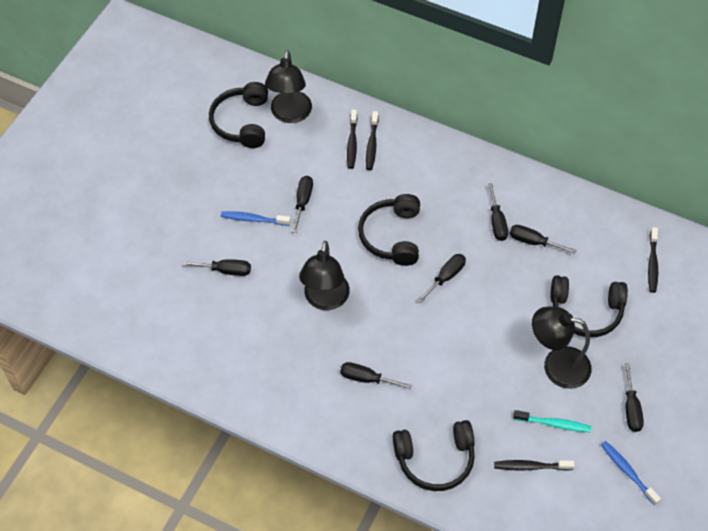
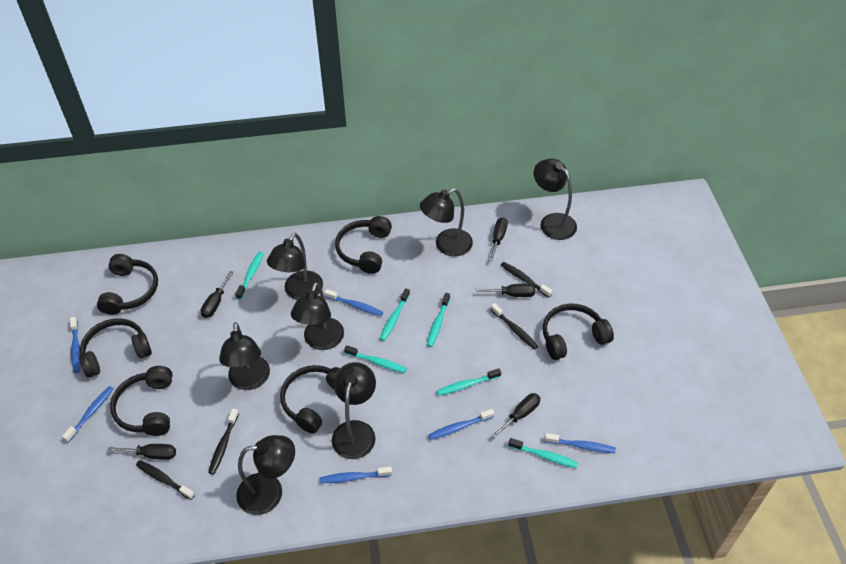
black headphones: 4 -> 6
black lamp: 3 -> 7
black screwdriver: 7 -> 5
blue toothbrush: 2 -> 6
turquoise toothbrush: 1 -> 6

